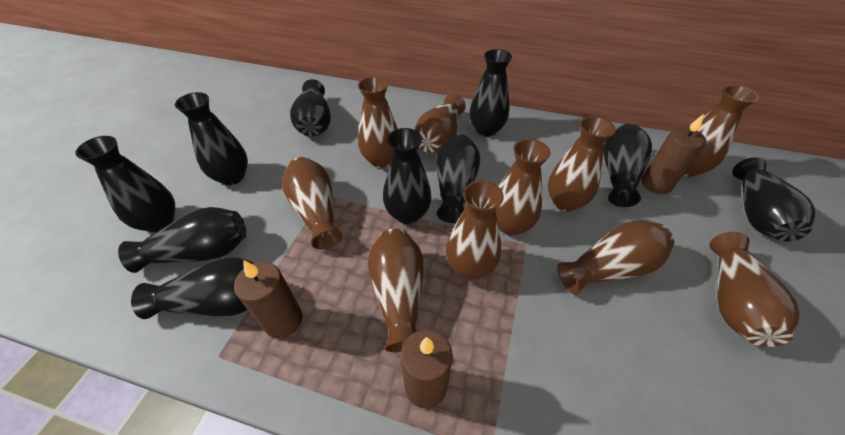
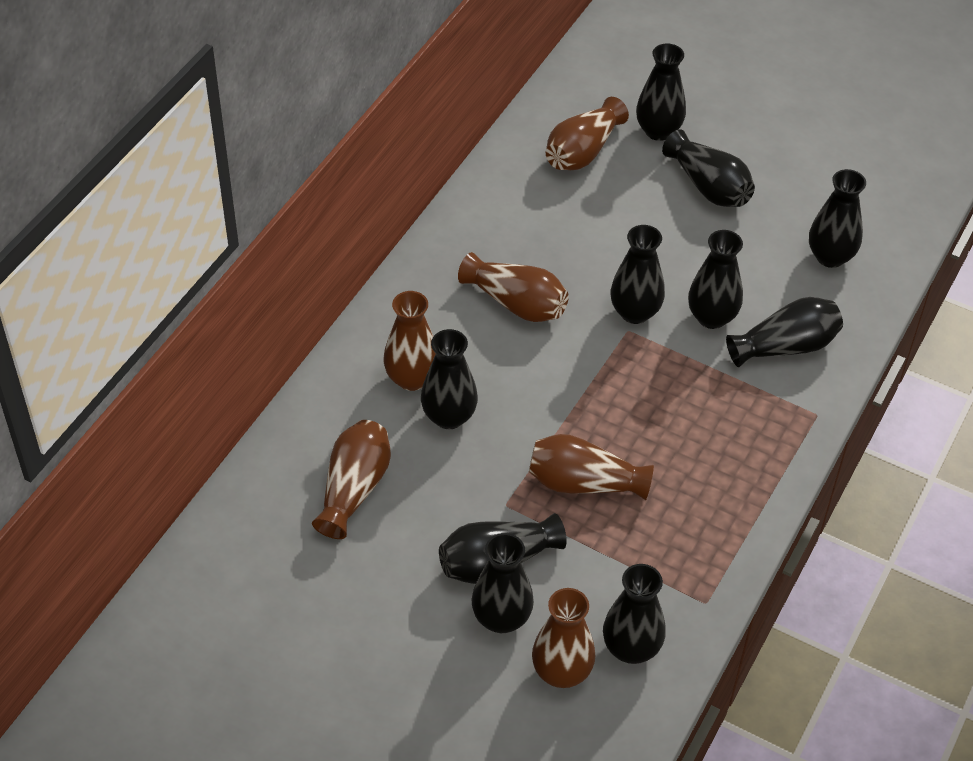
brown candle: 3 -> 0
brown vase: 10 -> 6

